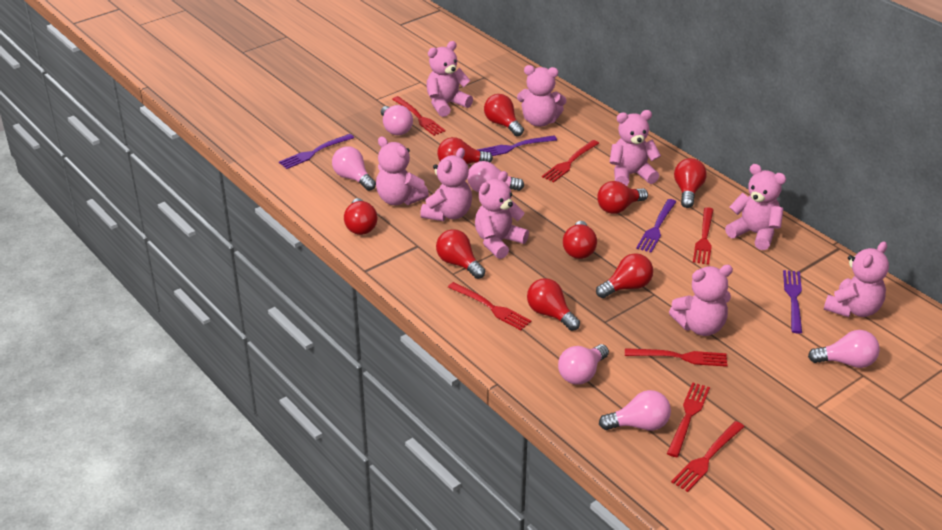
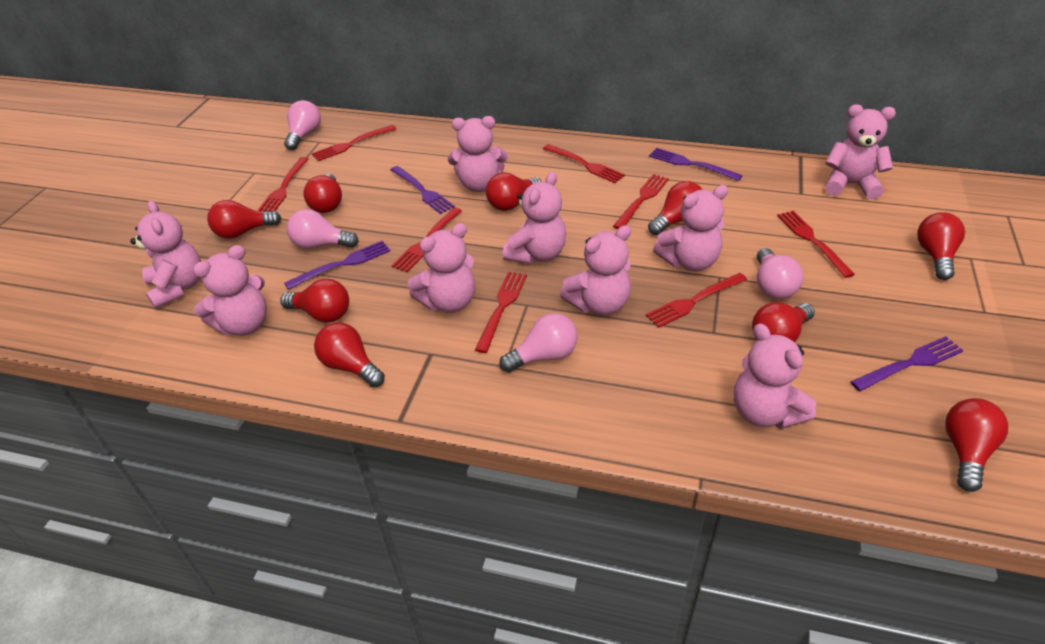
pink light bulb: 6 -> 4
red fork: 7 -> 8

